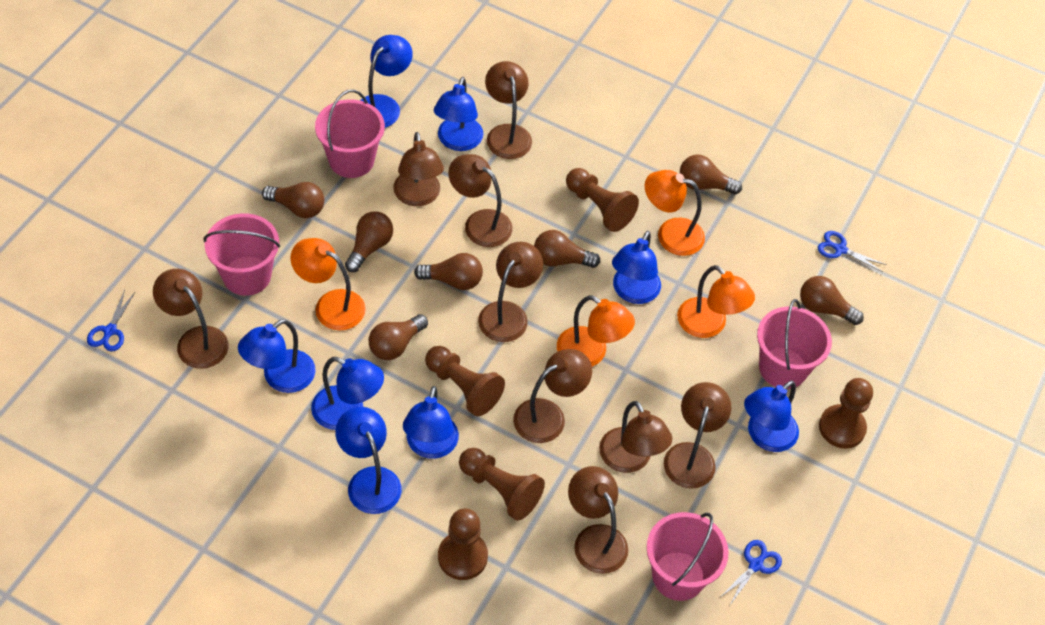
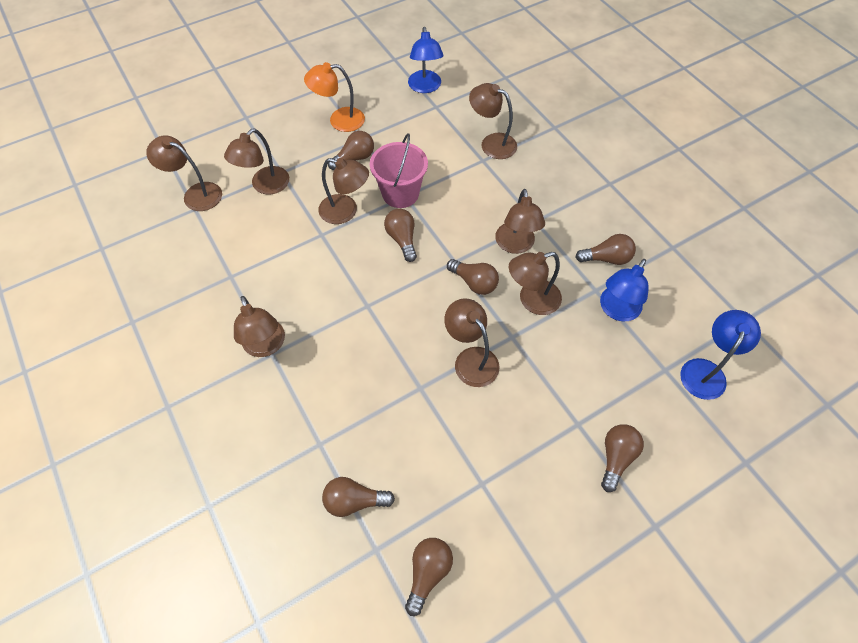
blue lamp: 8 -> 3
blue scissors: 3 -> 0
brown lamp: 9 -> 8
brown pawn: 5 -> 0
orange lamp: 4 -> 1
pink bucket: 4 -> 1

